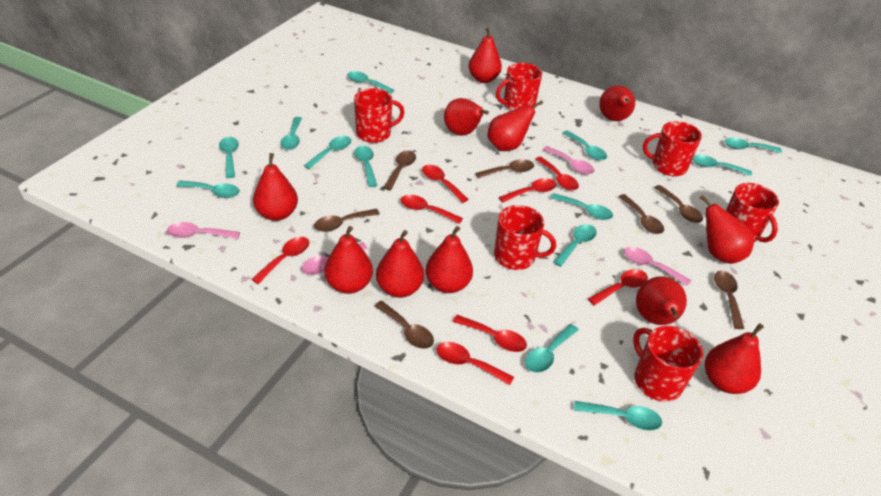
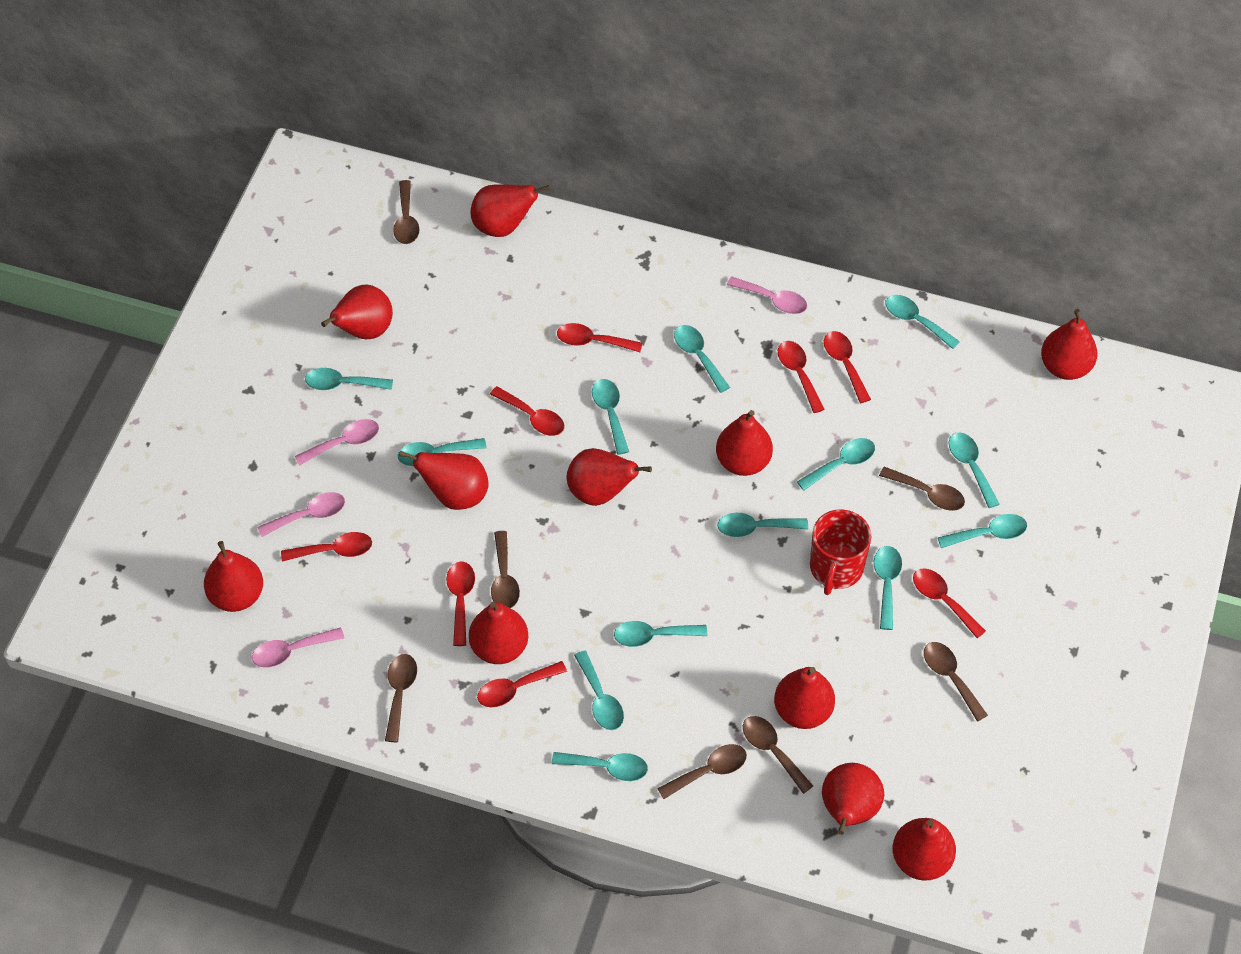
red mug: 6 -> 1

